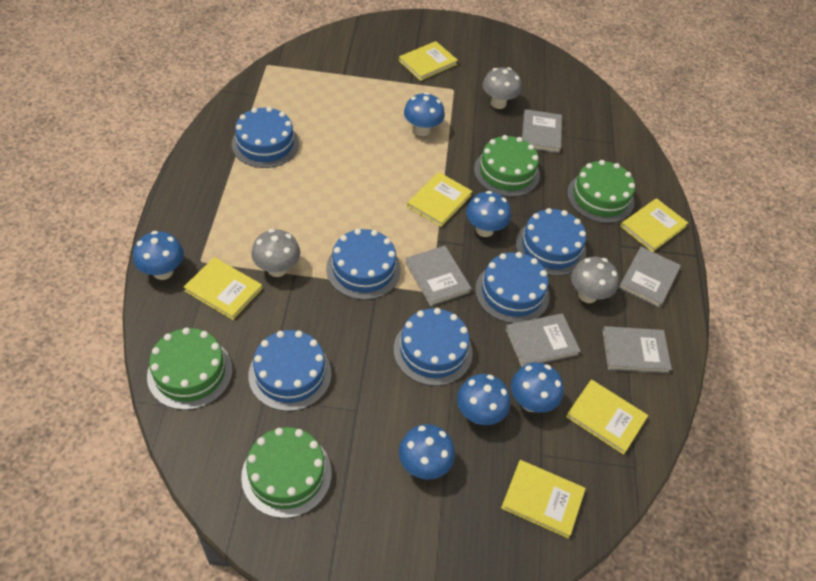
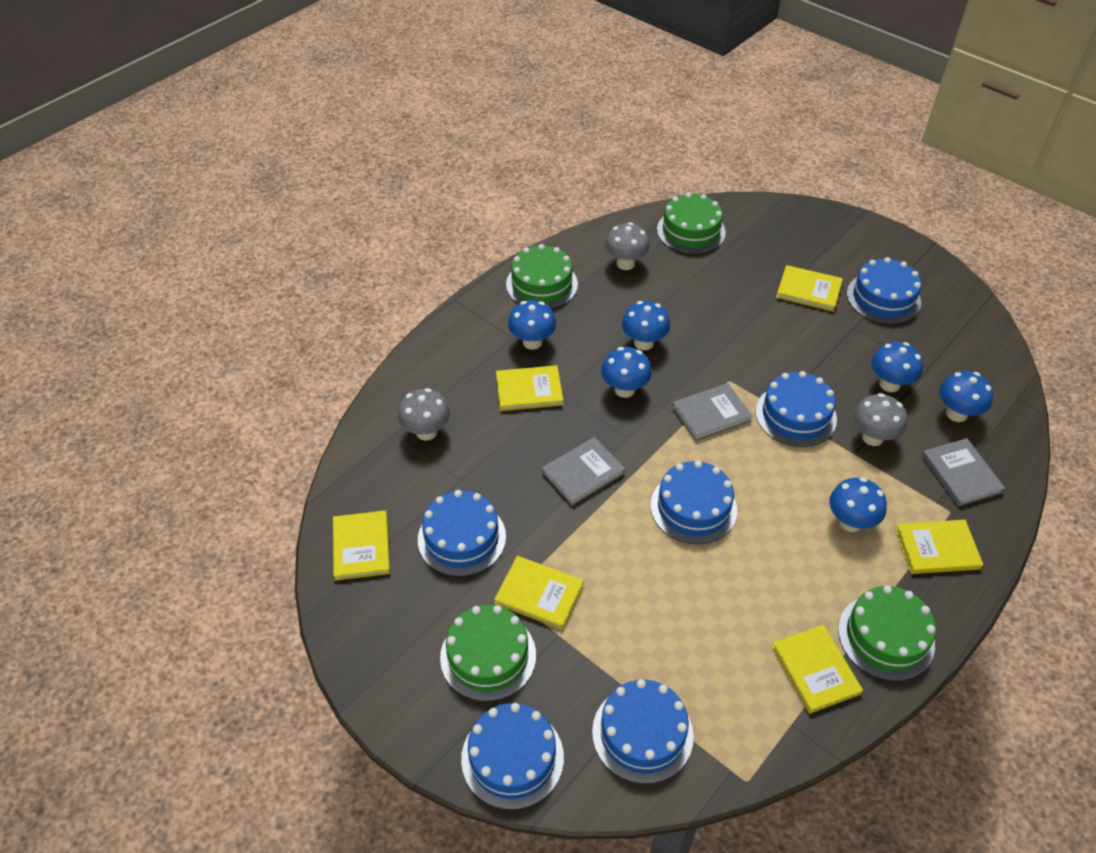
grey book: 5 -> 3

